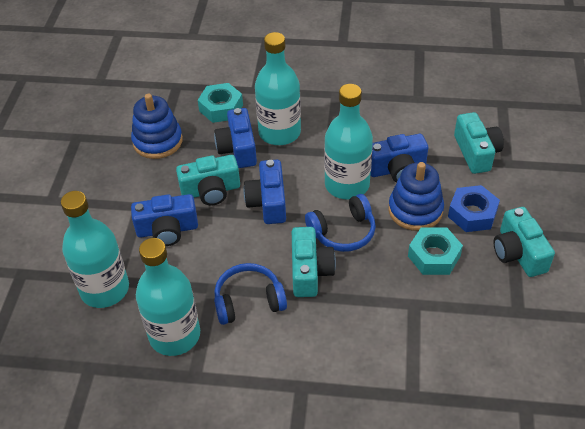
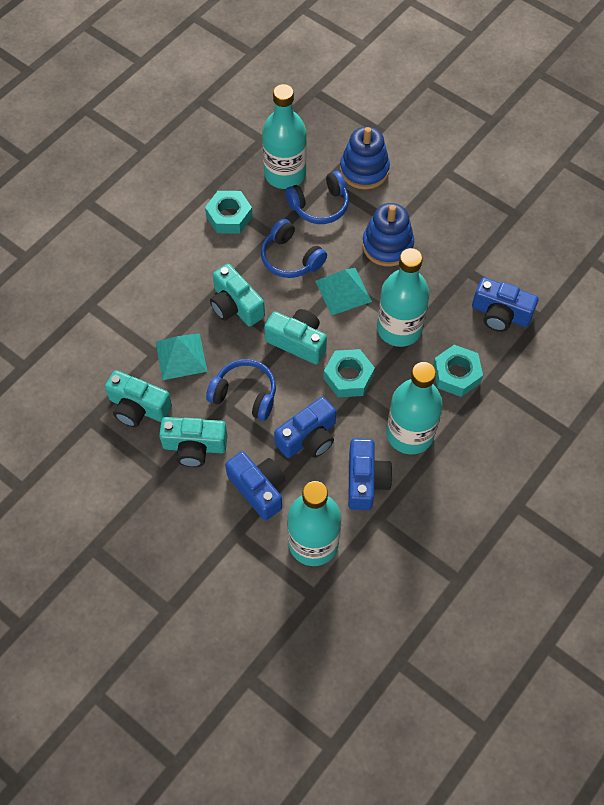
blue headphones: 2 -> 3
blue nut: 1 -> 0
turquoise nut: 2 -> 3
turquoise pyramid: 0 -> 2

